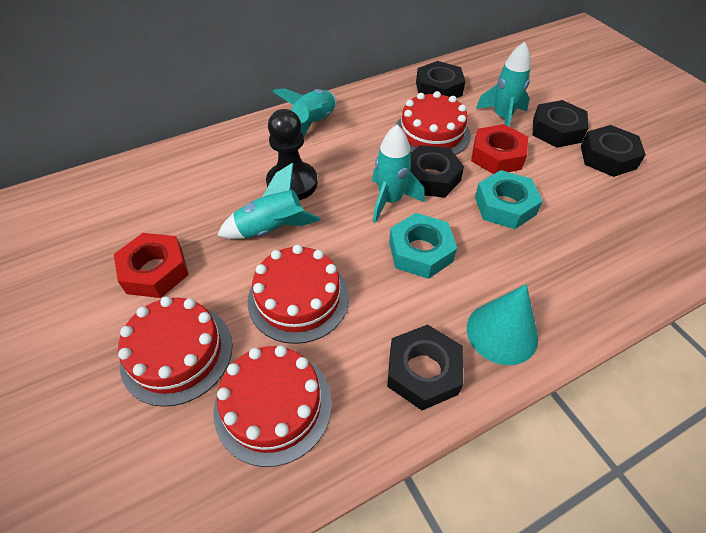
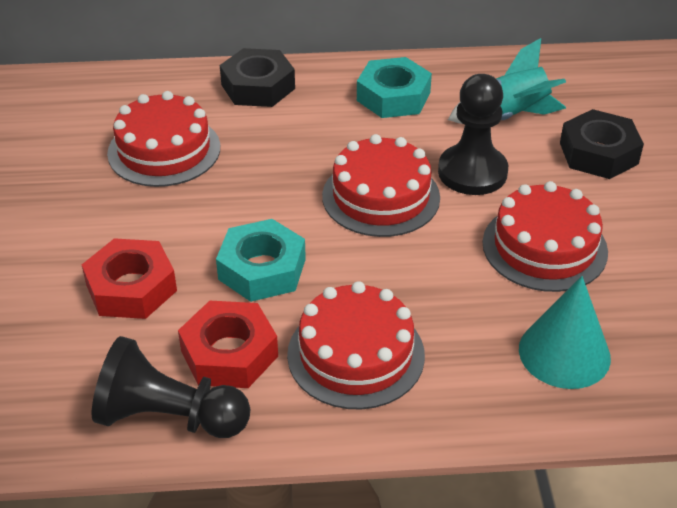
black nut: 5 -> 2
black pawn: 1 -> 2
turquoise rocket: 4 -> 1

